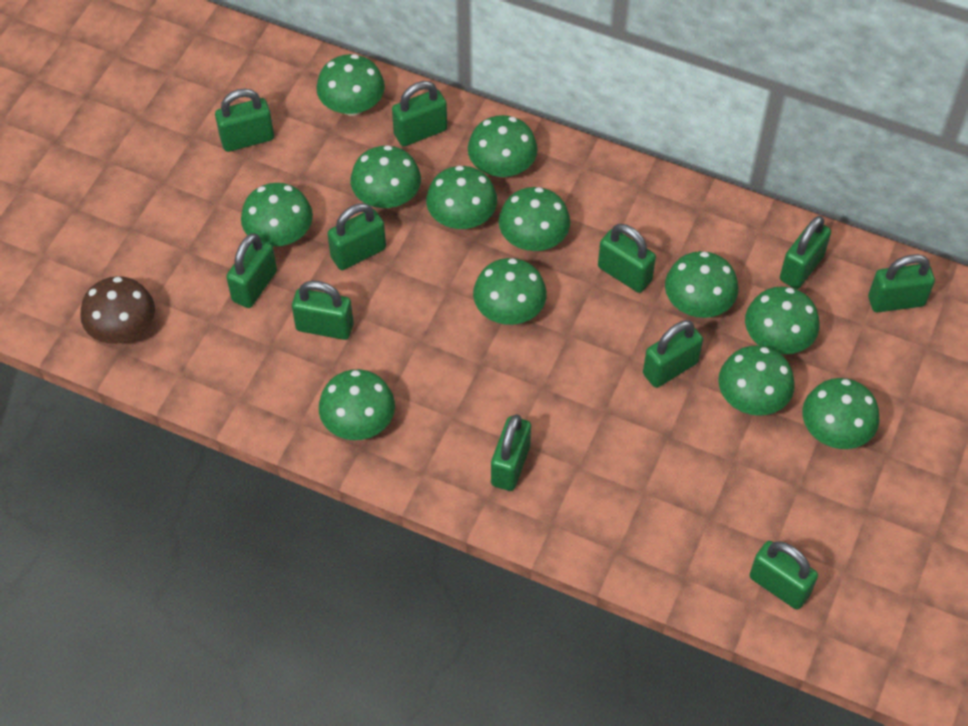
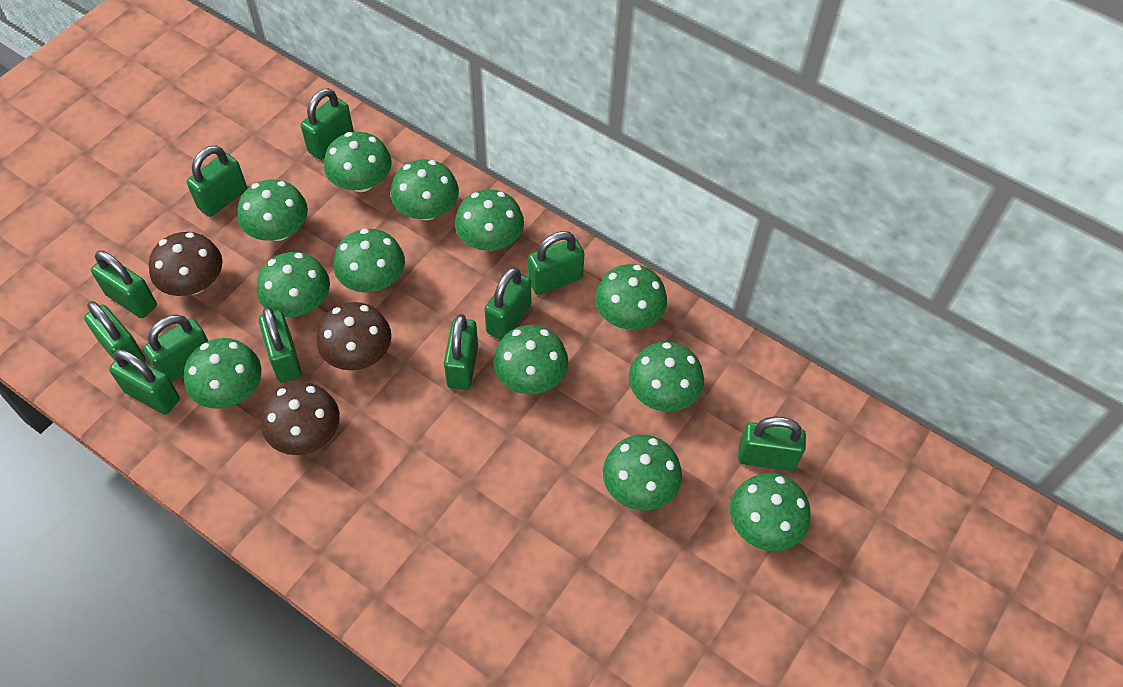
brown mushroom: 1 -> 3

